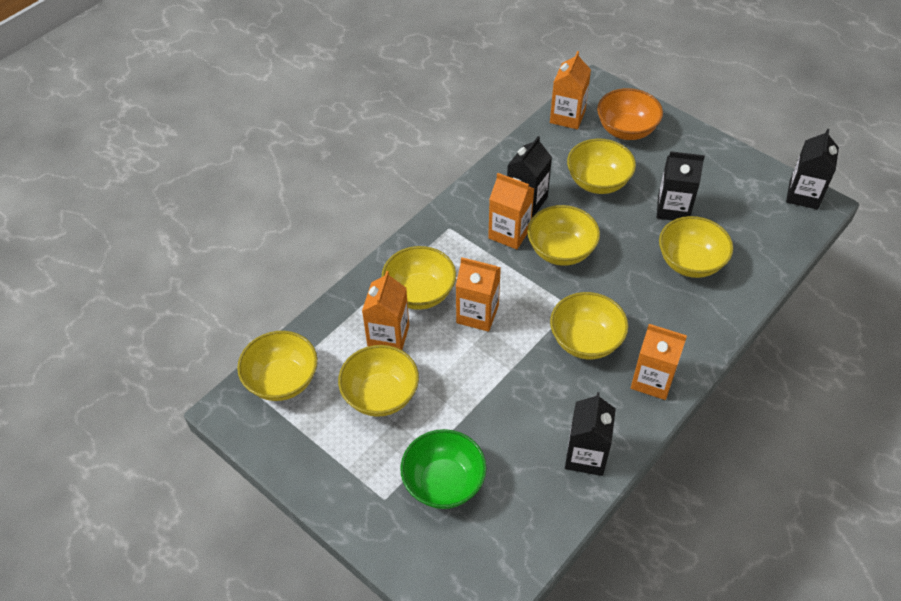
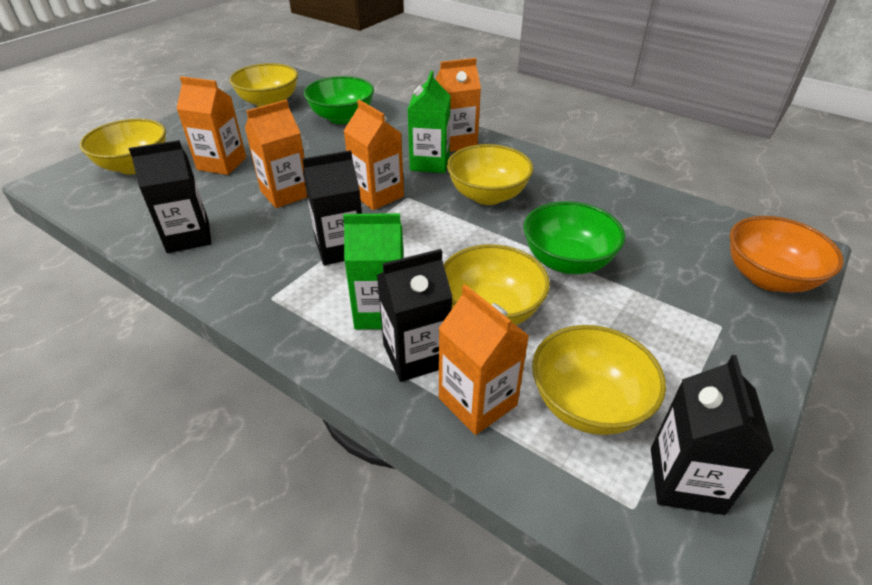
green bowl: 1 -> 2
green carton: 0 -> 2
yellow bowl: 7 -> 5

